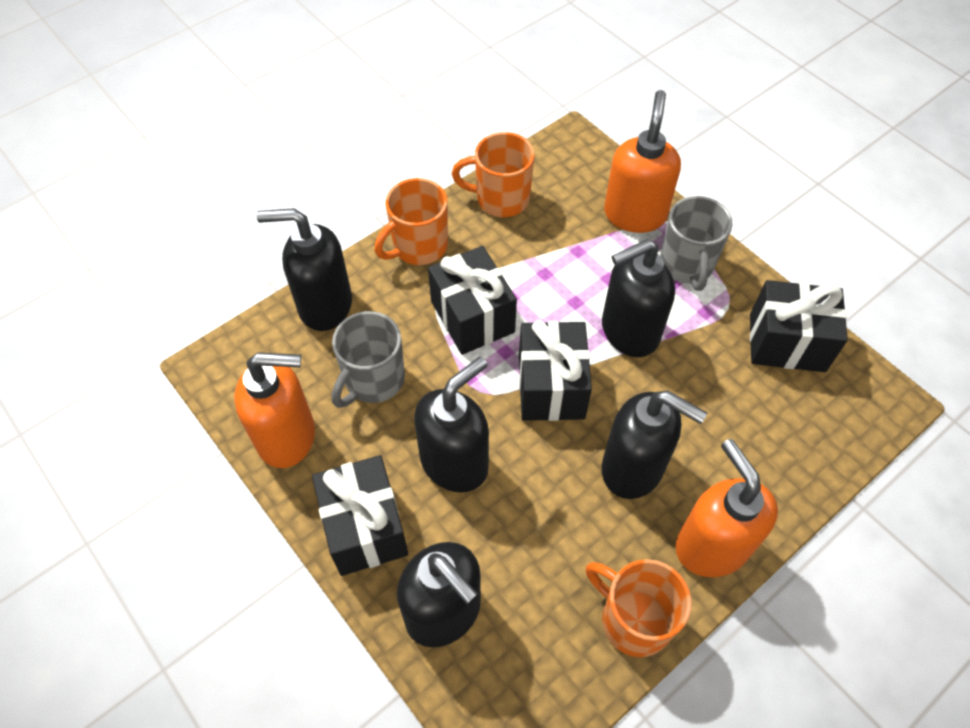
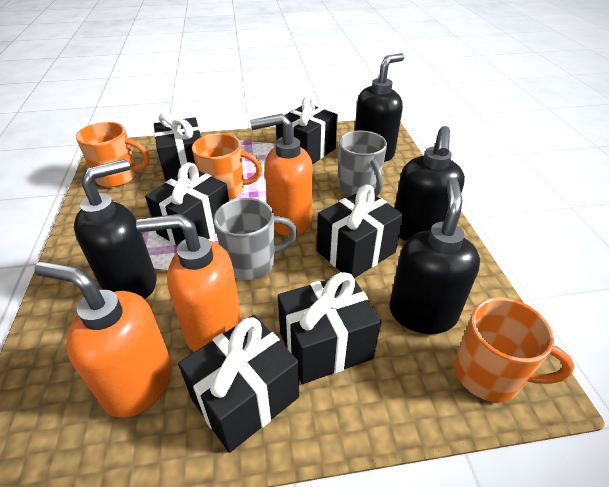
black gift: 4 -> 6
black soap dispenser: 5 -> 4

